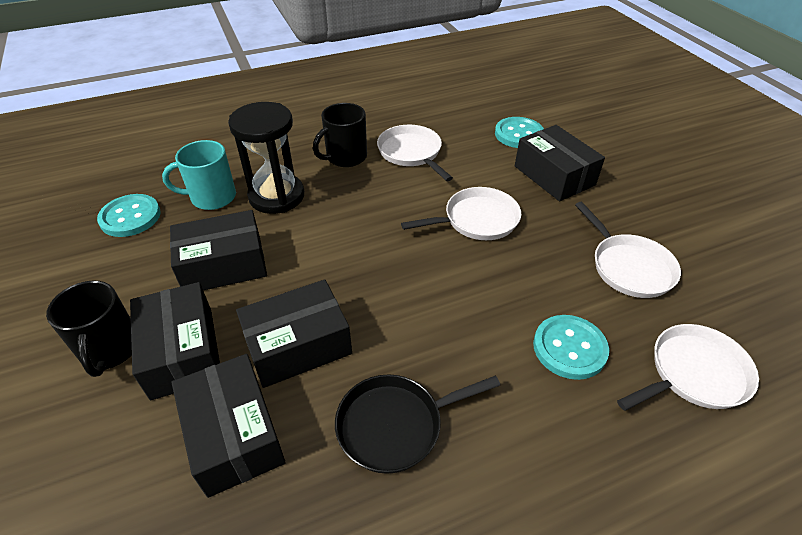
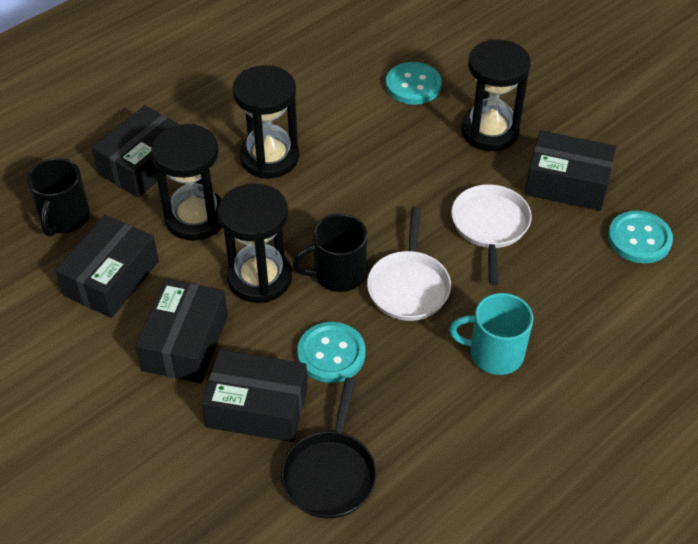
black hourglass: 1 -> 4
white pan: 4 -> 2

